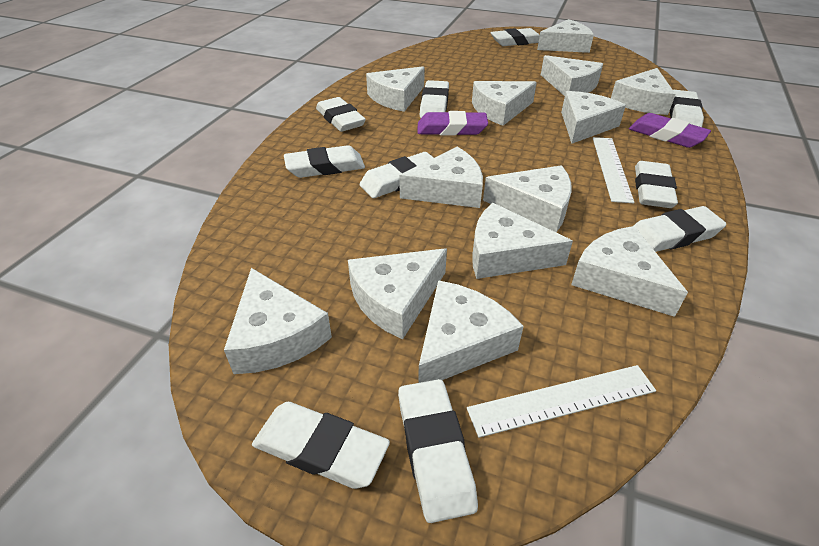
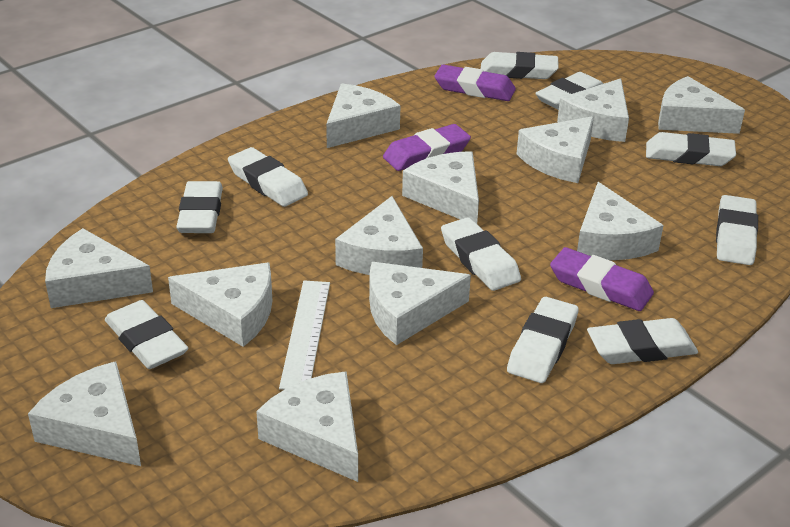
purple eraser: 2 -> 3
white cheese: 13 -> 12
white ruler: 2 -> 1

